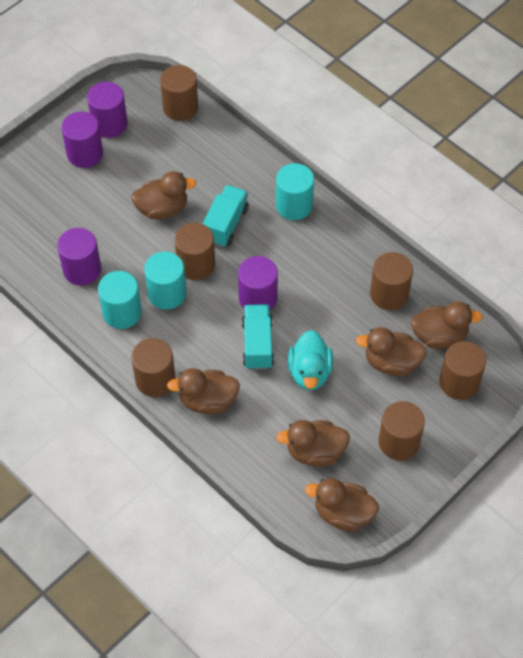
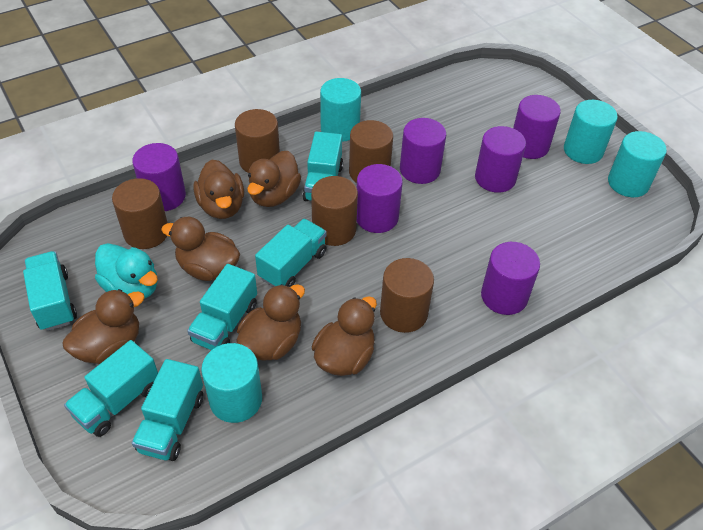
brown cylinder: 6 -> 5
purple cylinder: 4 -> 6
turquoise cylinder: 3 -> 4
turquoise truck: 2 -> 6

